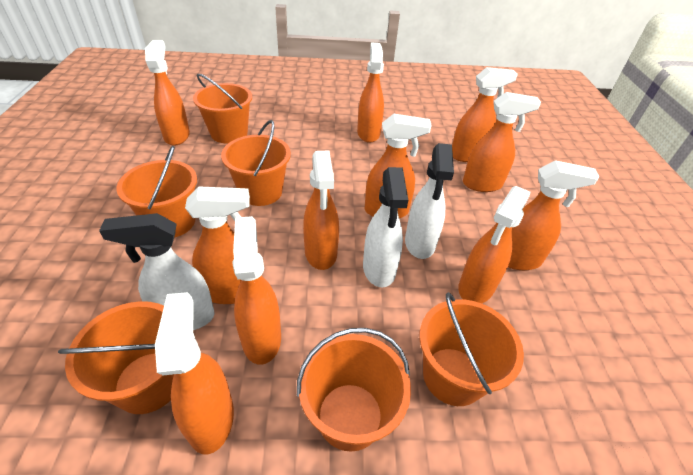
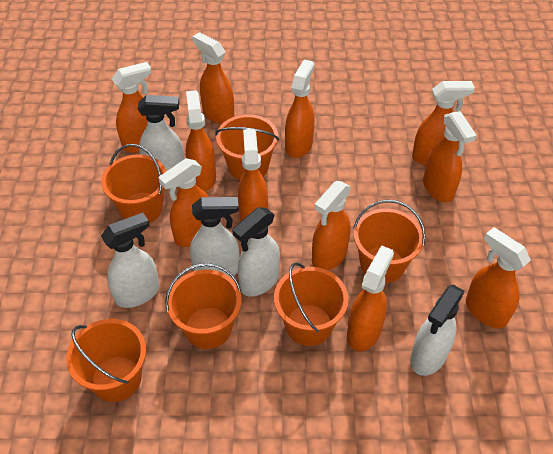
white spray bottle: 3 -> 5

